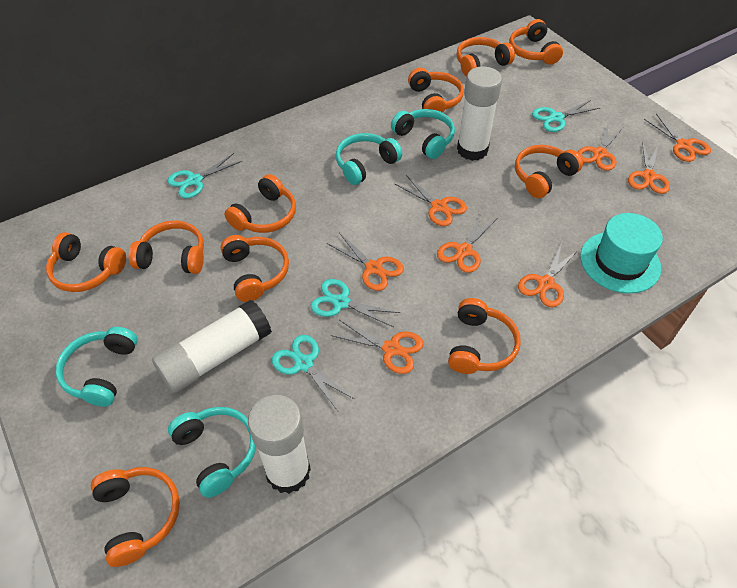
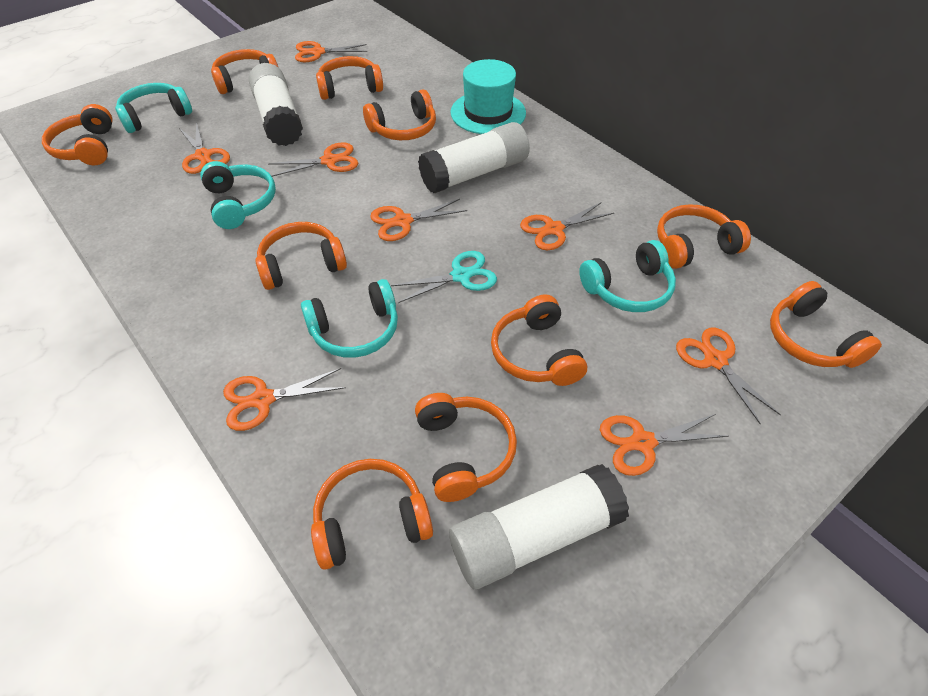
turquoise scissors: 4 -> 1

